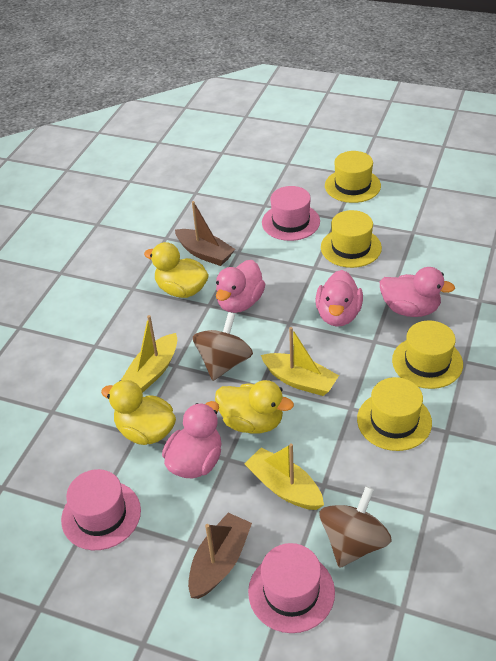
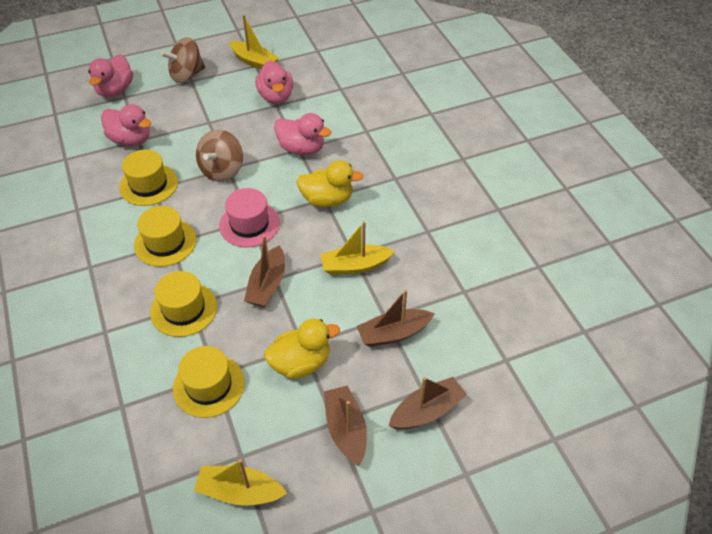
brown boat: 2 -> 4
pink hat: 3 -> 1
yellow duck: 3 -> 2

